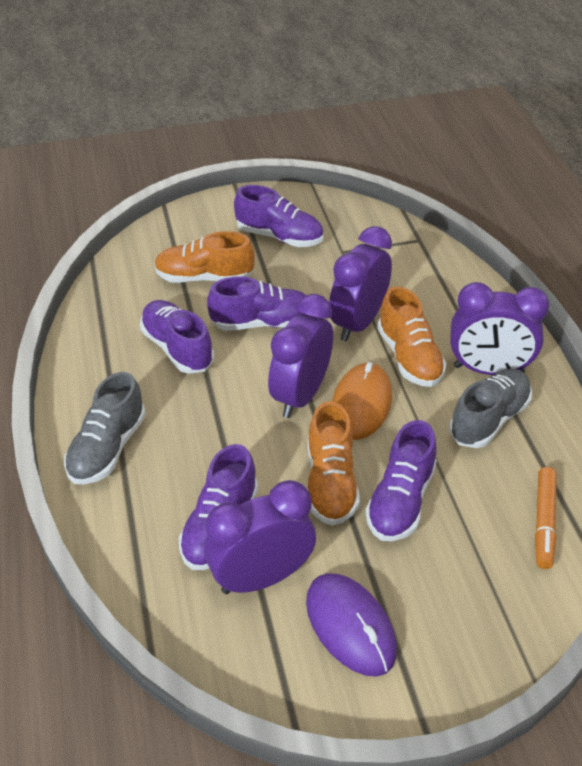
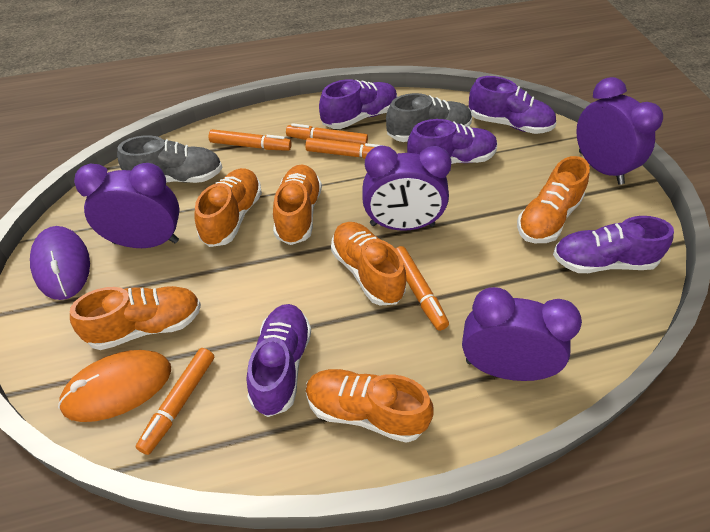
orange marker: 1 -> 5
orange shoe: 3 -> 6

